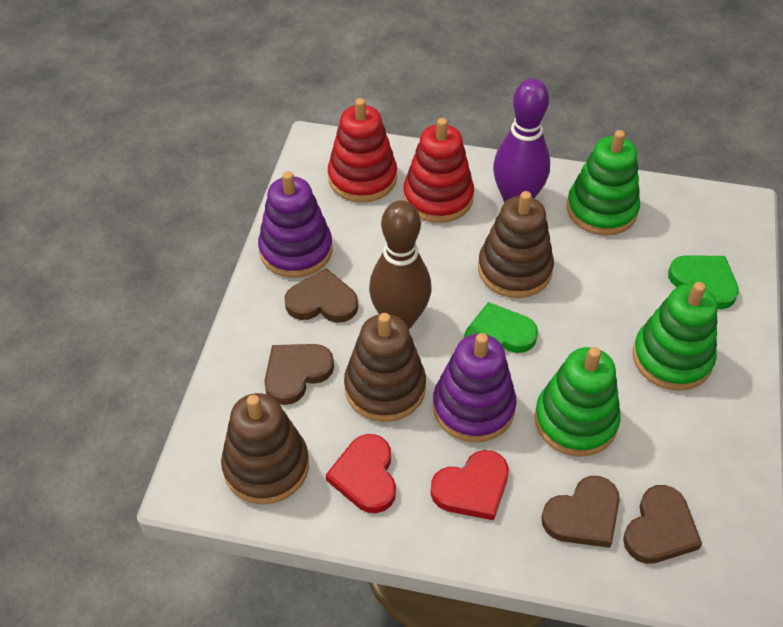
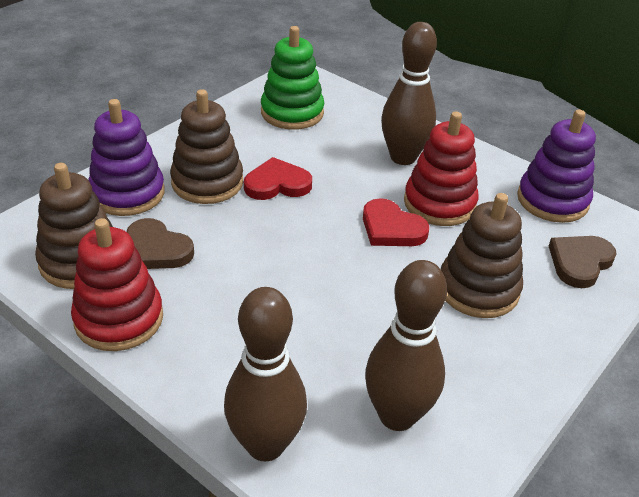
brown bowling pin: 1 -> 3
brown heart: 4 -> 2
green heart: 2 -> 0
green stacking toy: 3 -> 1
purple bowling pin: 1 -> 0

